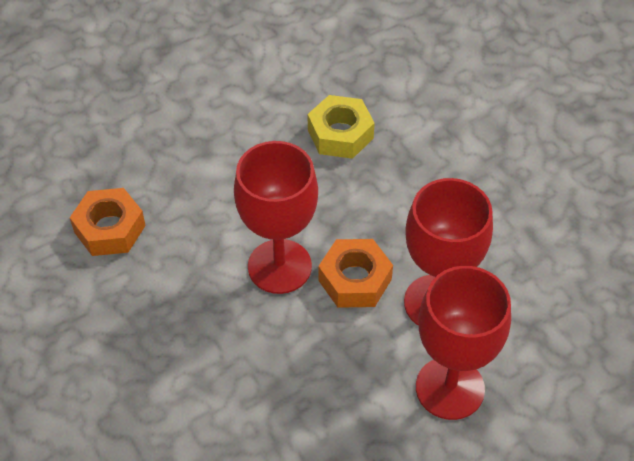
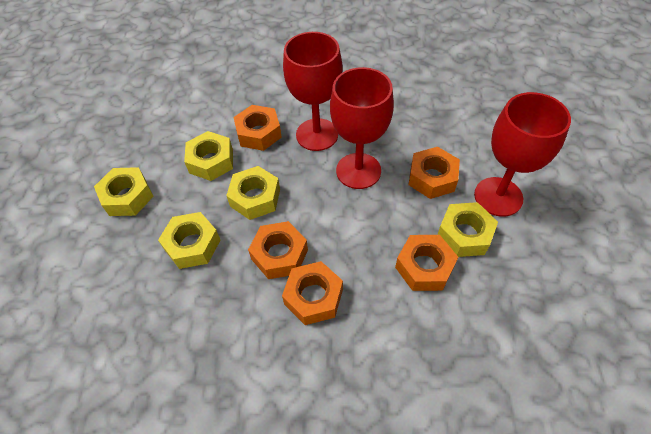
orange nut: 2 -> 5
yellow nut: 1 -> 5

